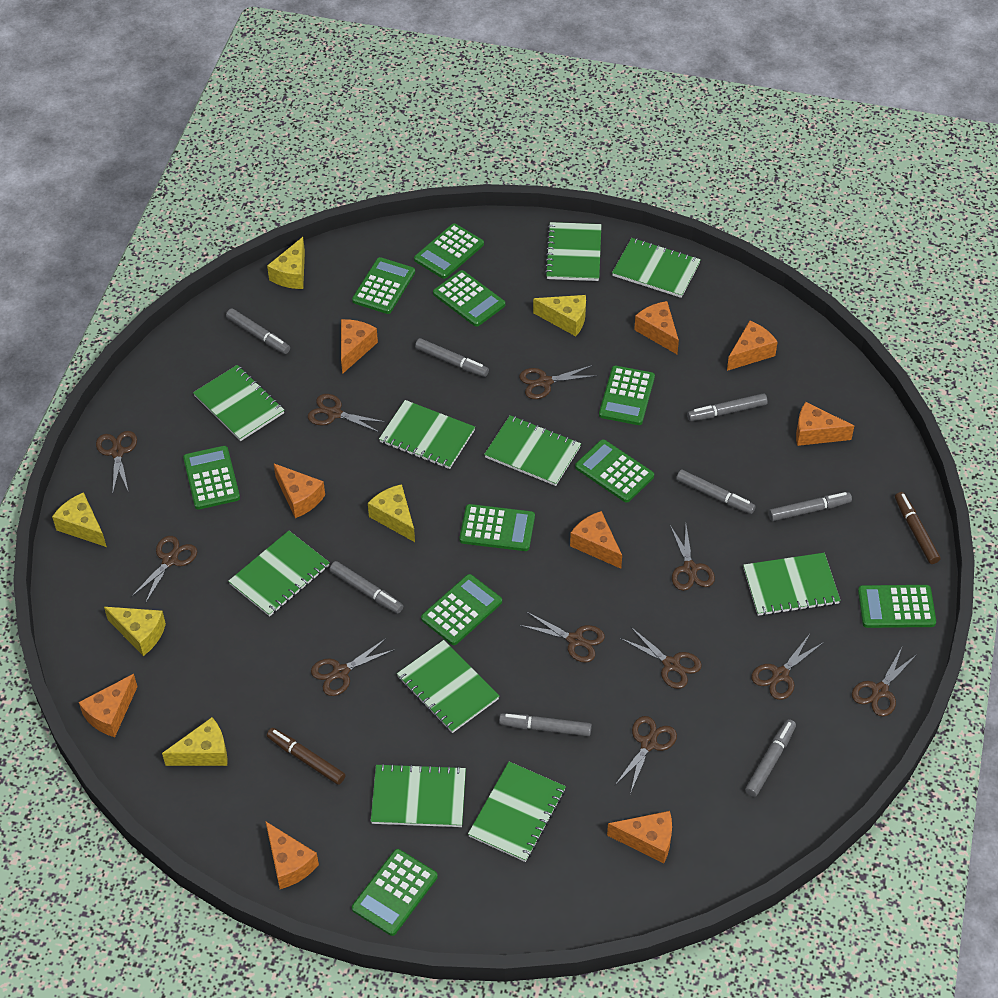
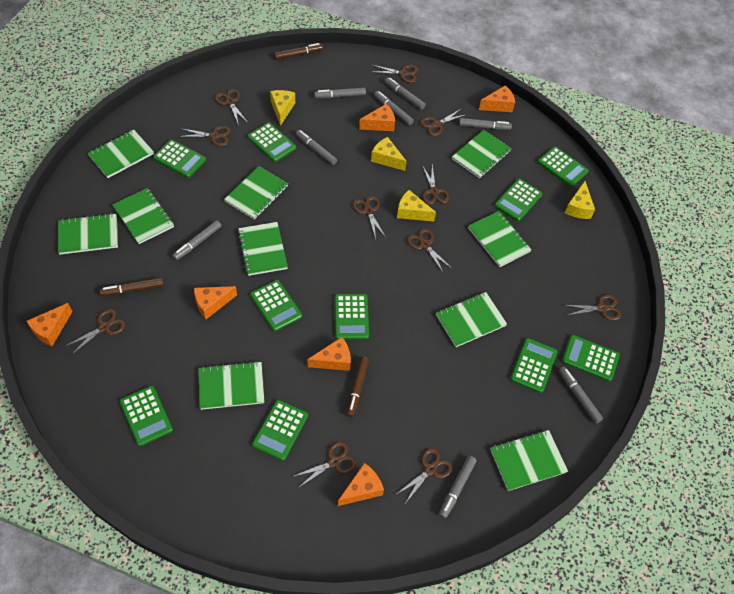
brown marker: 2 -> 3
orange cheese: 9 -> 6
yellow cheese: 6 -> 4

